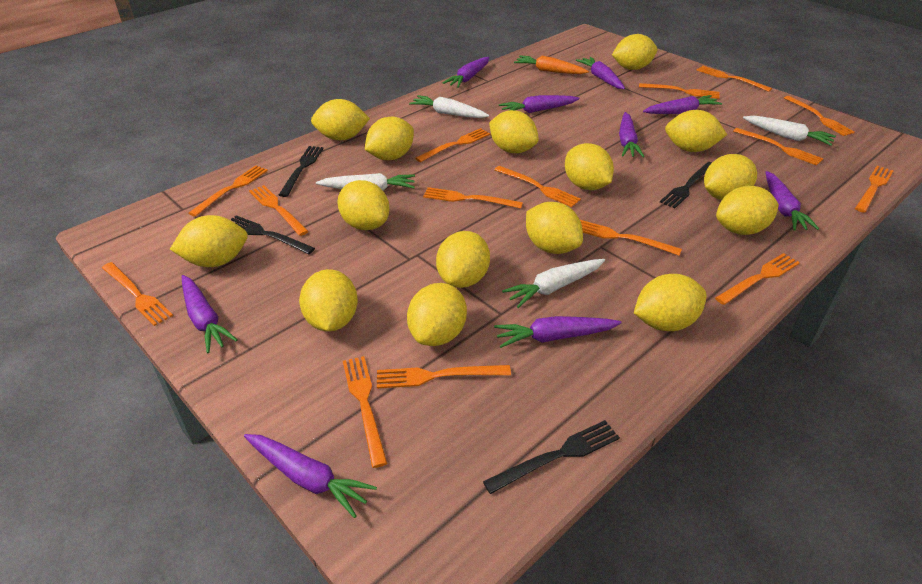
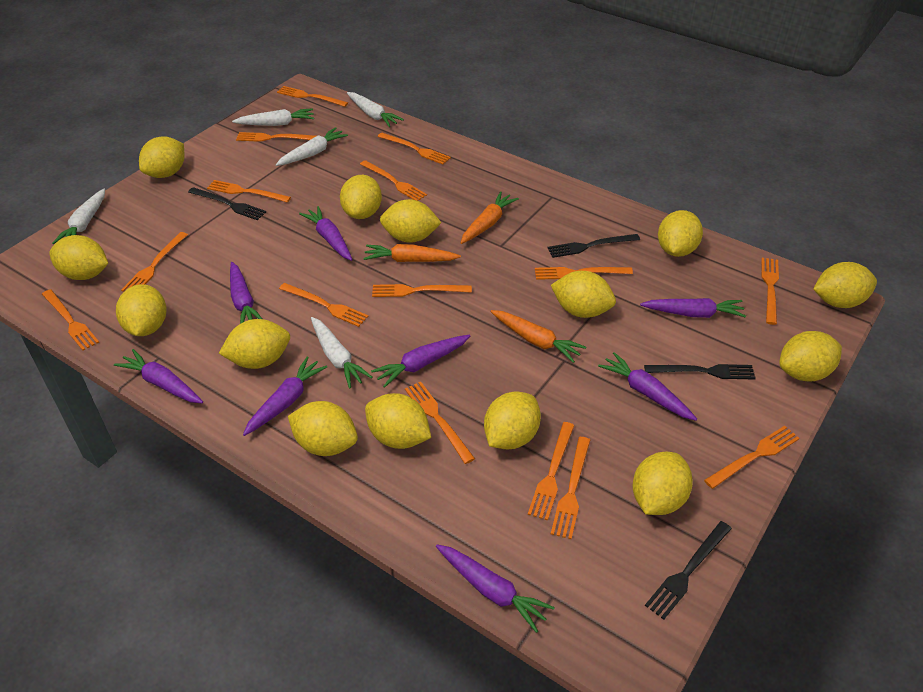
orange carrot: 1 -> 3
purple carrot: 9 -> 8
white carrot: 4 -> 5
yellow lemon: 15 -> 14

